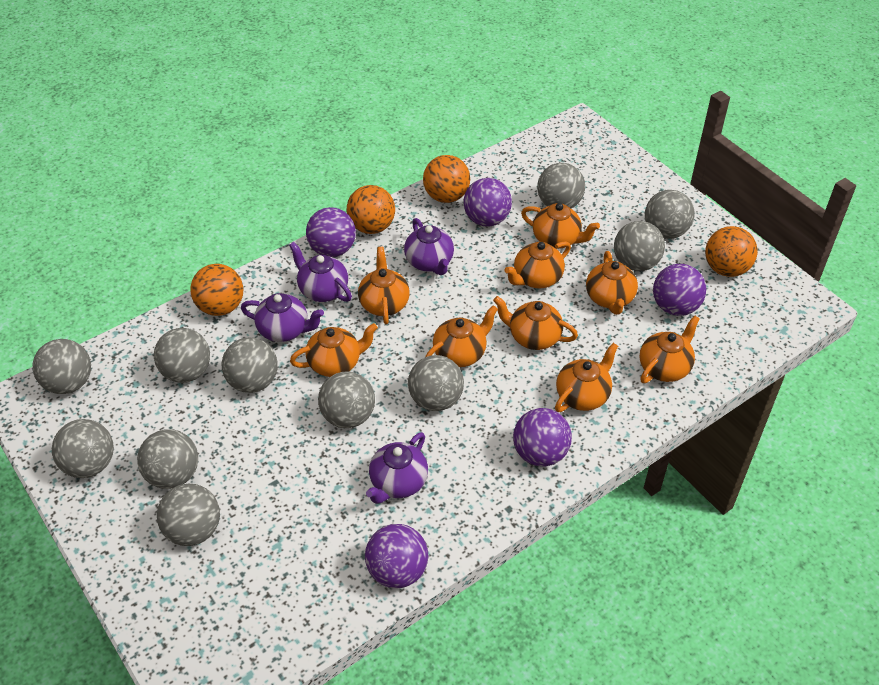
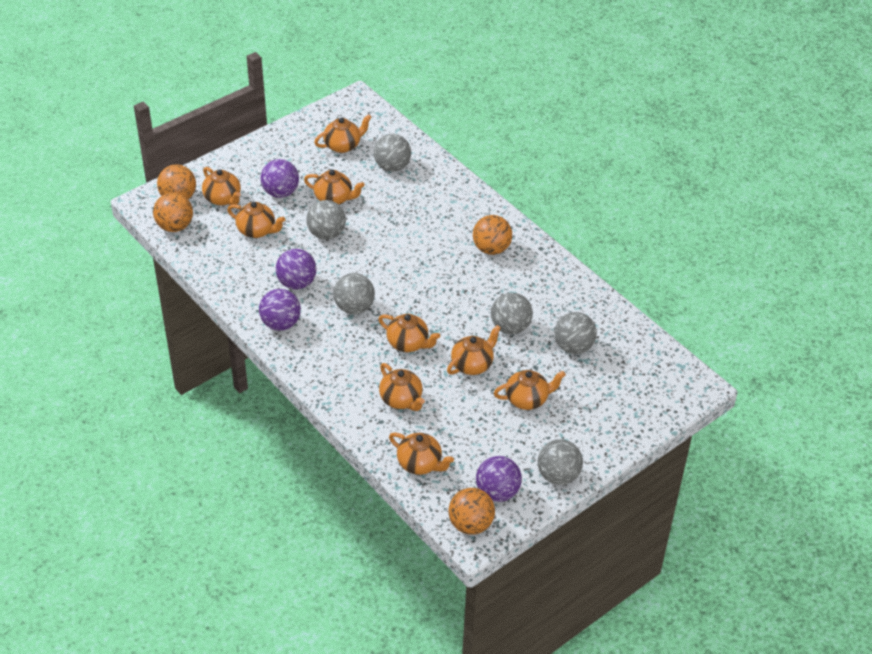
grey ball: 11 -> 6
purple ball: 5 -> 4
purple teapot: 4 -> 0

